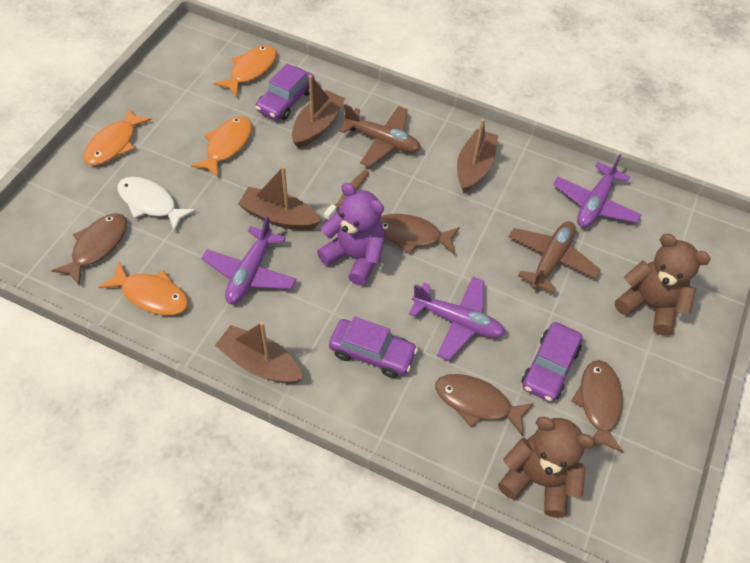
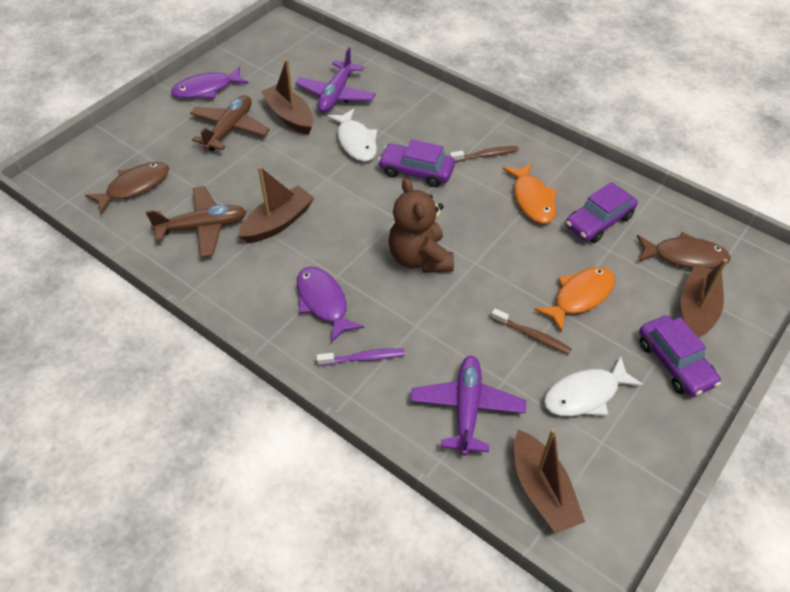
brown fish: 4 -> 2
brown teddy bear: 2 -> 1
brown toothbrush: 1 -> 2
orange fish: 4 -> 2
purple fish: 0 -> 2
purple plane: 3 -> 2
purple teddy bear: 1 -> 0
purple toothbrush: 0 -> 1
white fish: 1 -> 2

